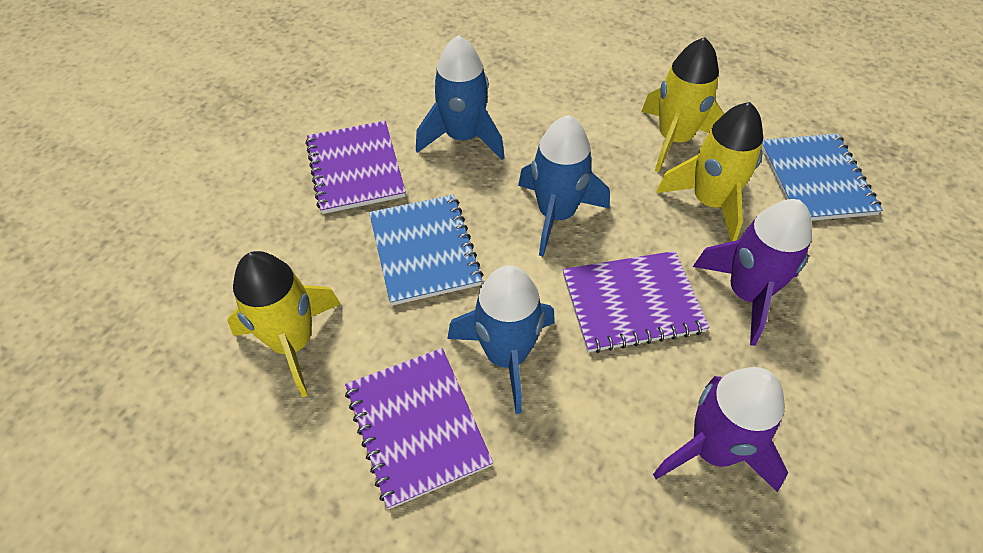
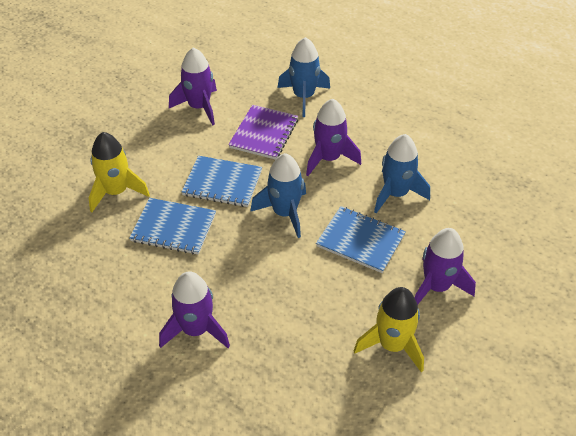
blue notebook: 2 -> 3
purple notebook: 3 -> 1
purple rocket: 2 -> 4
yellow rocket: 3 -> 2

